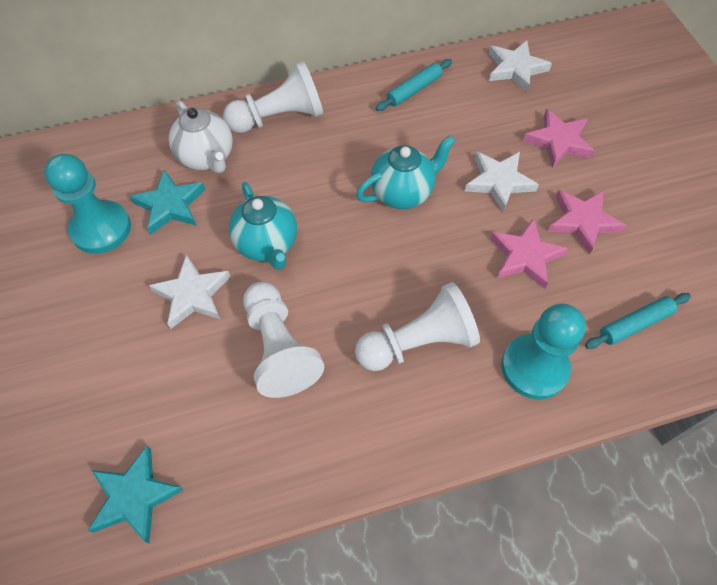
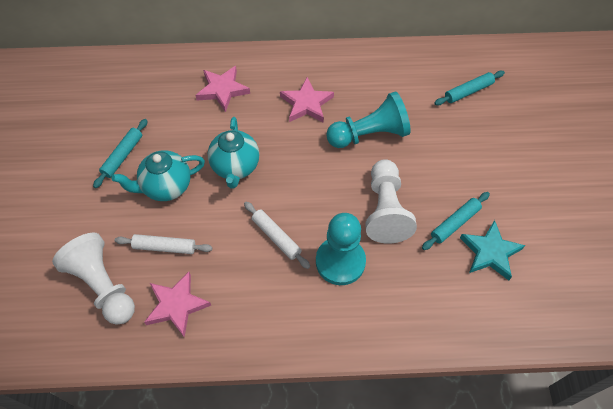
turquoise rolling pin: 2 -> 3
turquoise star: 2 -> 1
white pawn: 3 -> 2
white rolling pin: 0 -> 2
white star: 3 -> 0
white teapot: 1 -> 0

